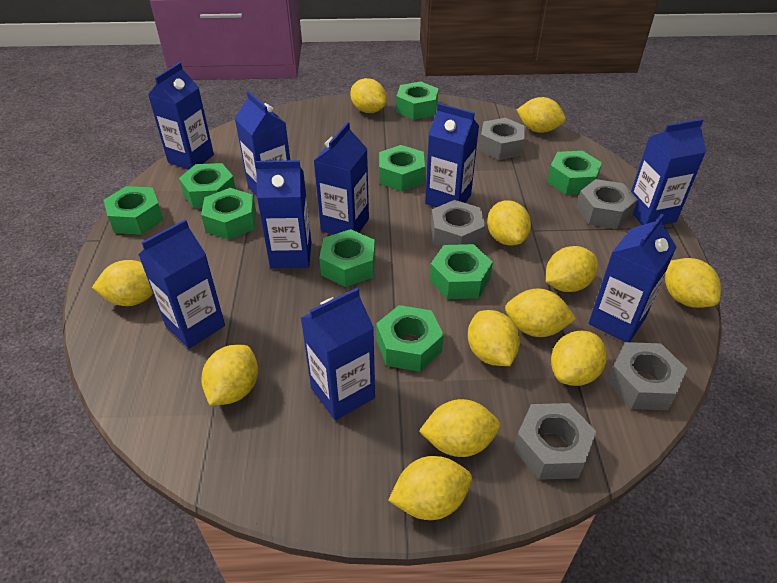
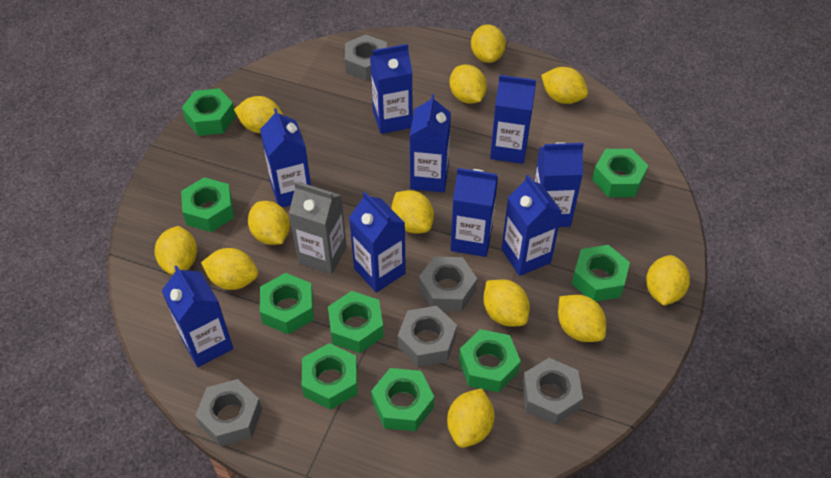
grey carton: 0 -> 1

